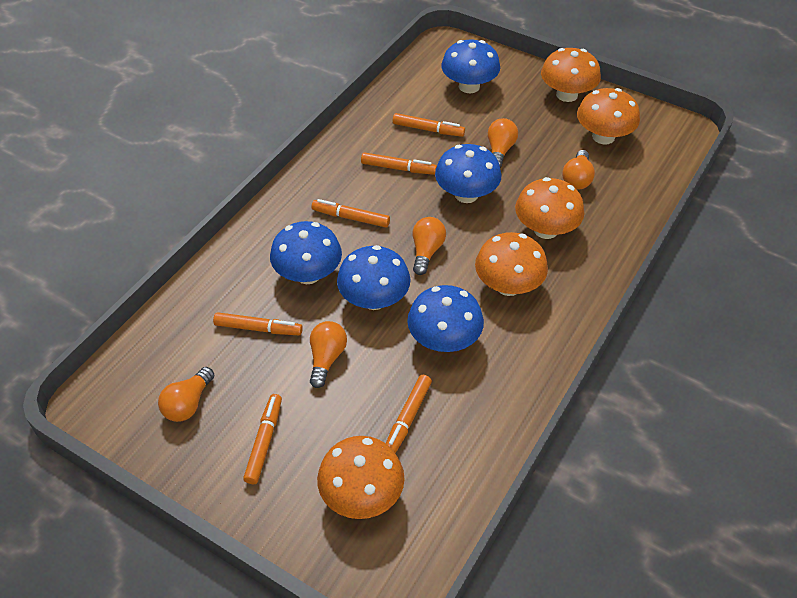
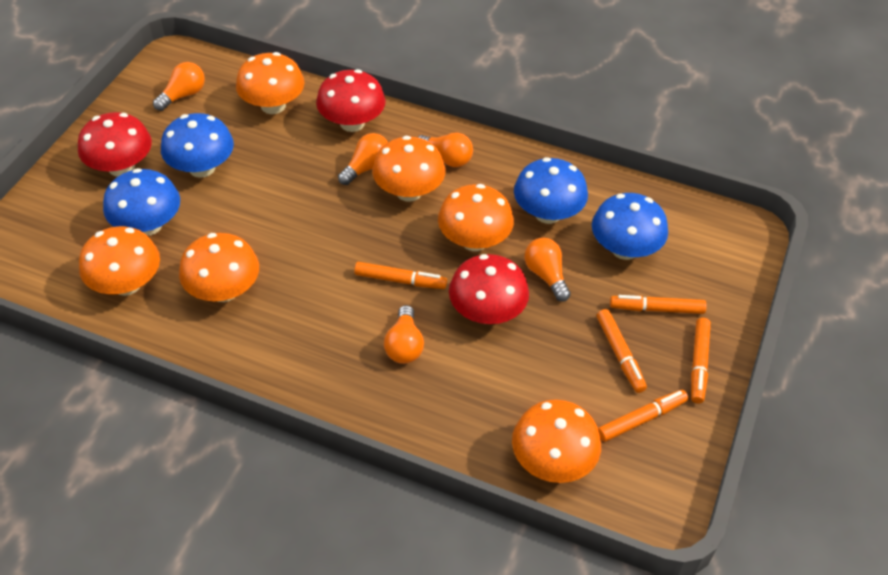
blue mushroom: 5 -> 4
orange marker: 6 -> 5
orange mushroom: 5 -> 6
red mushroom: 0 -> 3

